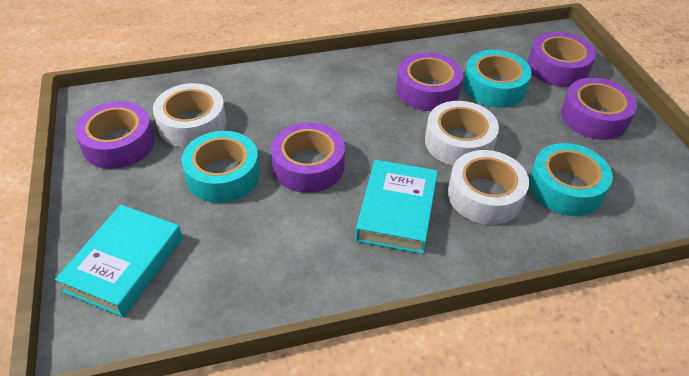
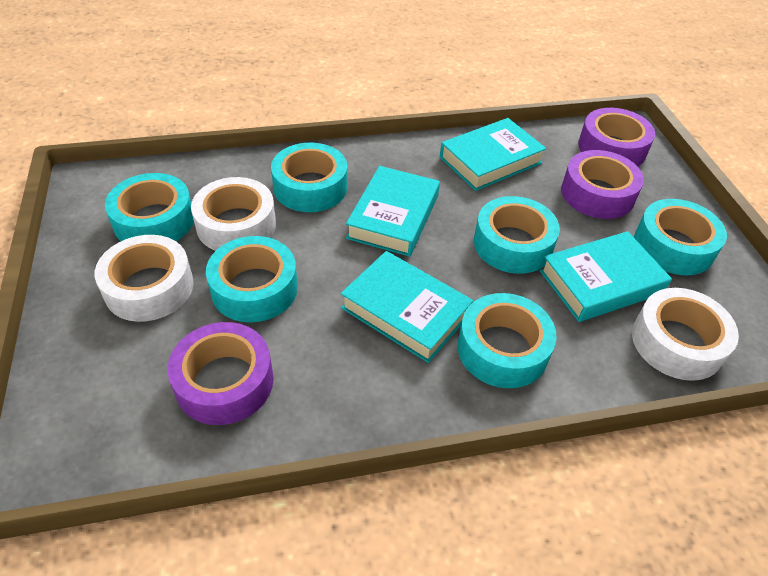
purple tape: 5 -> 3
turquoise book: 2 -> 4
turquoise tape: 3 -> 6

